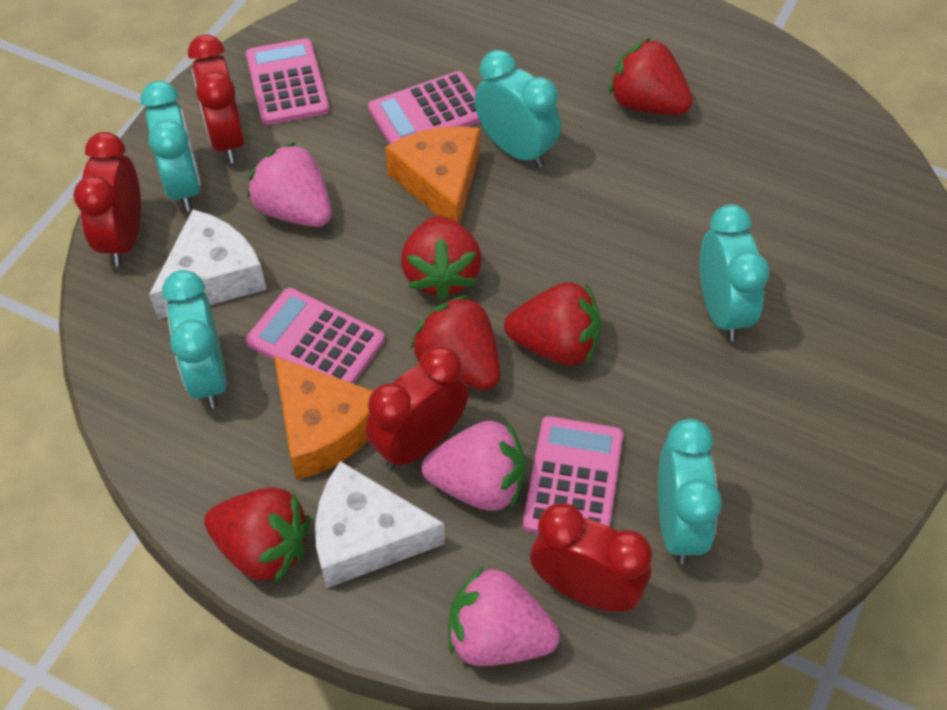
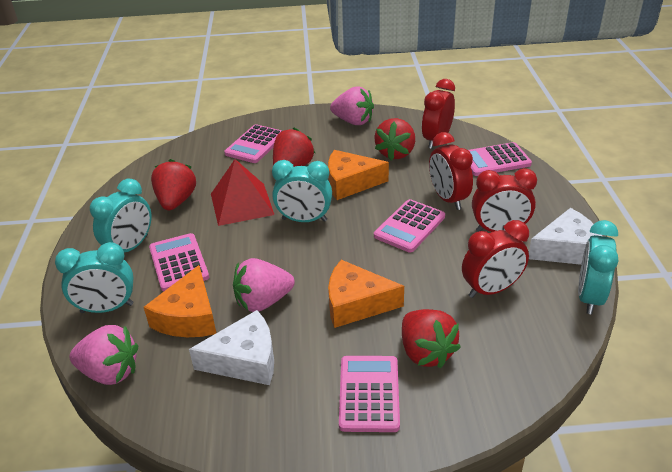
orange cheese: 2 -> 3
pink calculator: 4 -> 5
red pyramid: 0 -> 1
red strawberry: 5 -> 4
turquoise clock: 5 -> 4

